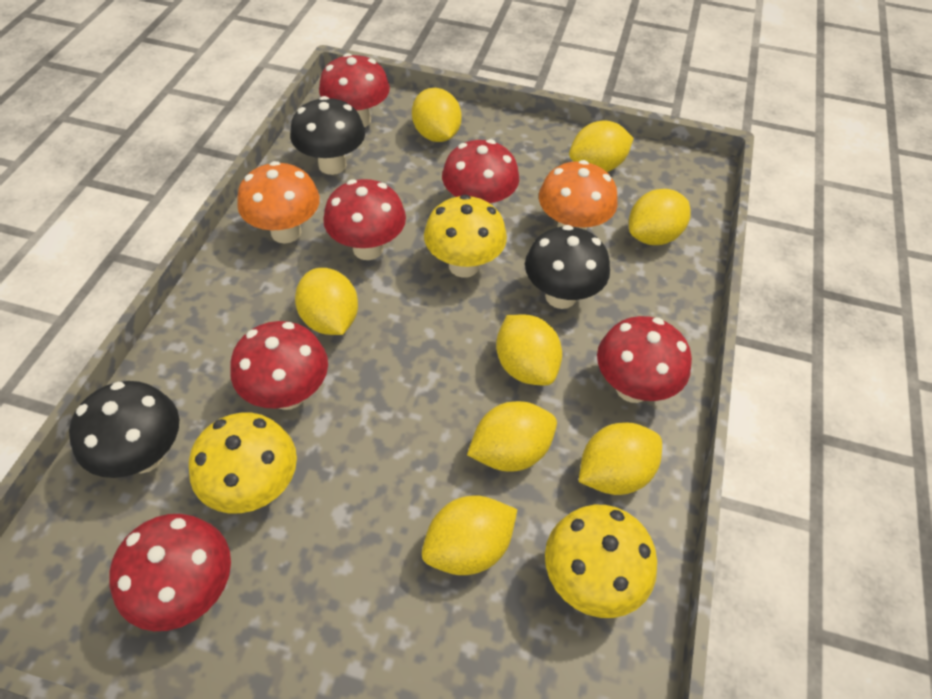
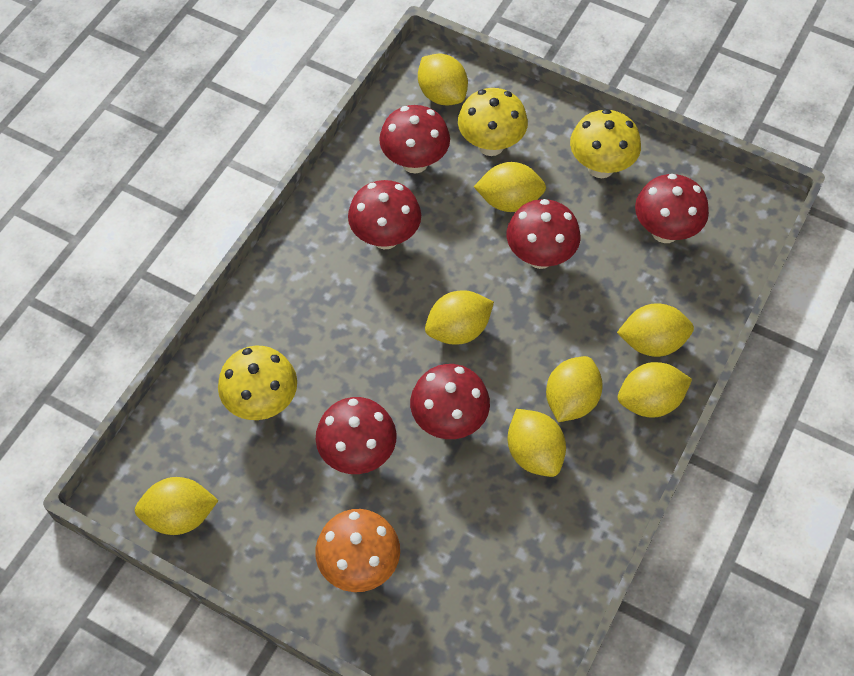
black mushroom: 3 -> 0
orange mushroom: 2 -> 1

